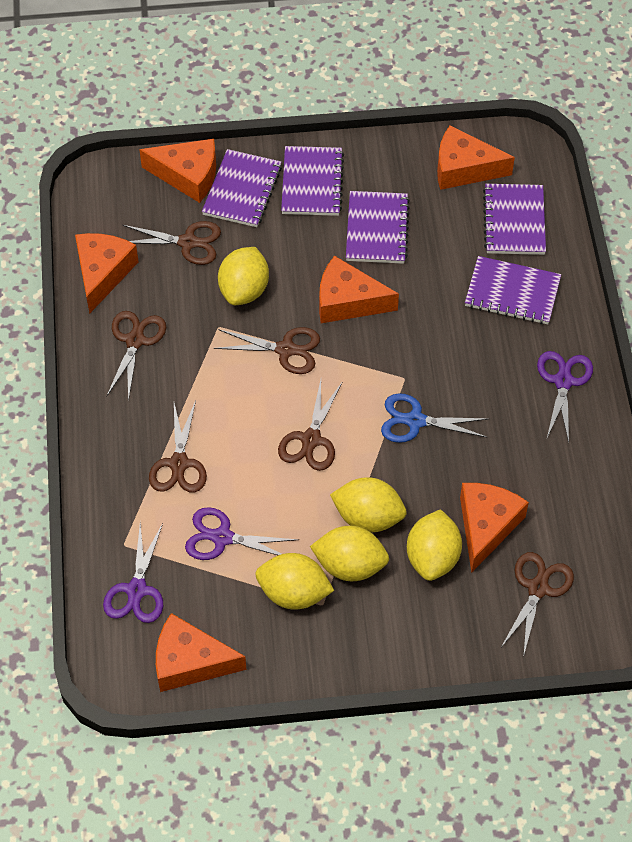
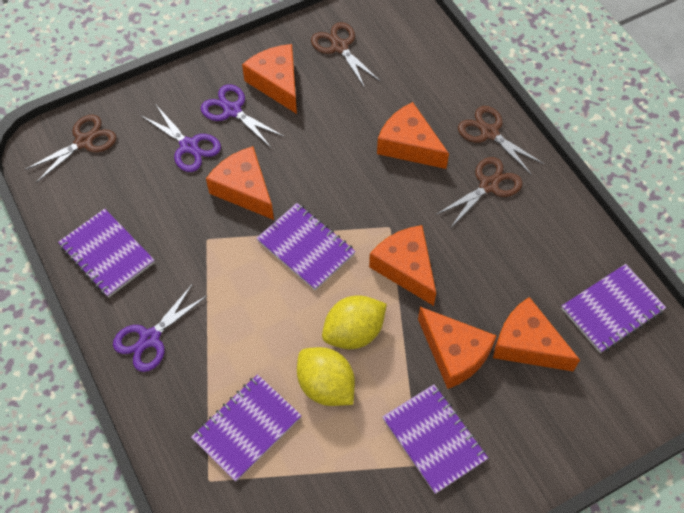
blue scissors: 1 -> 0
brown scissors: 6 -> 4
yellow lemon: 5 -> 2

